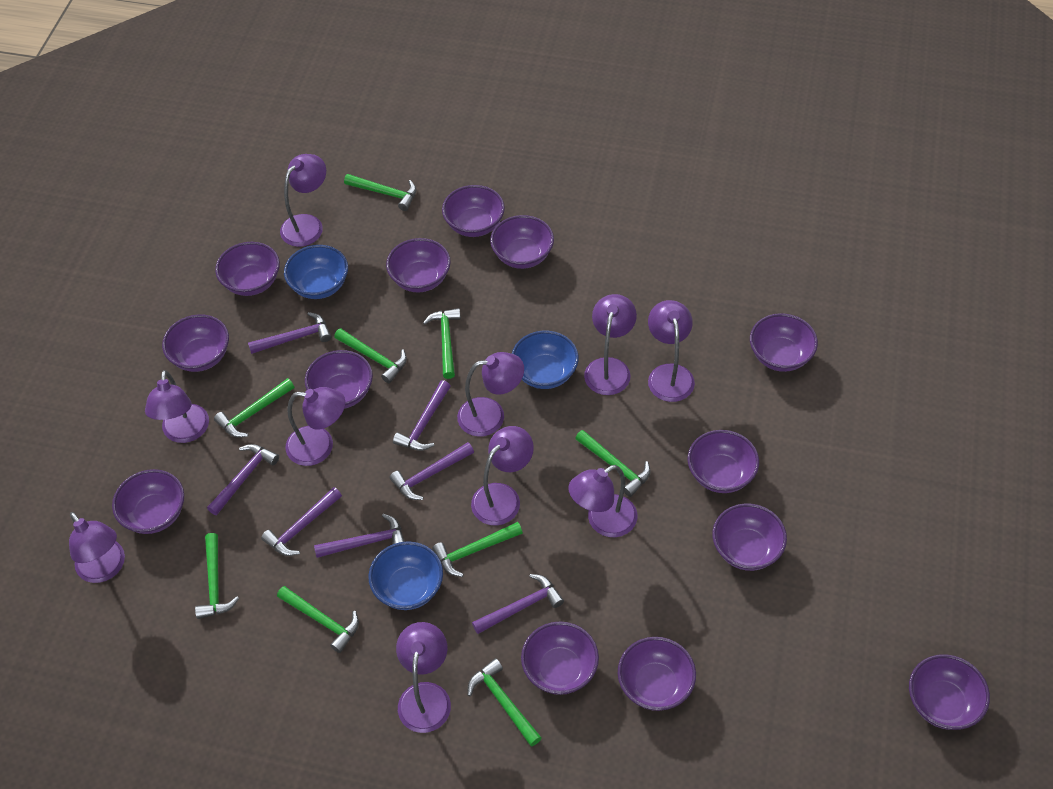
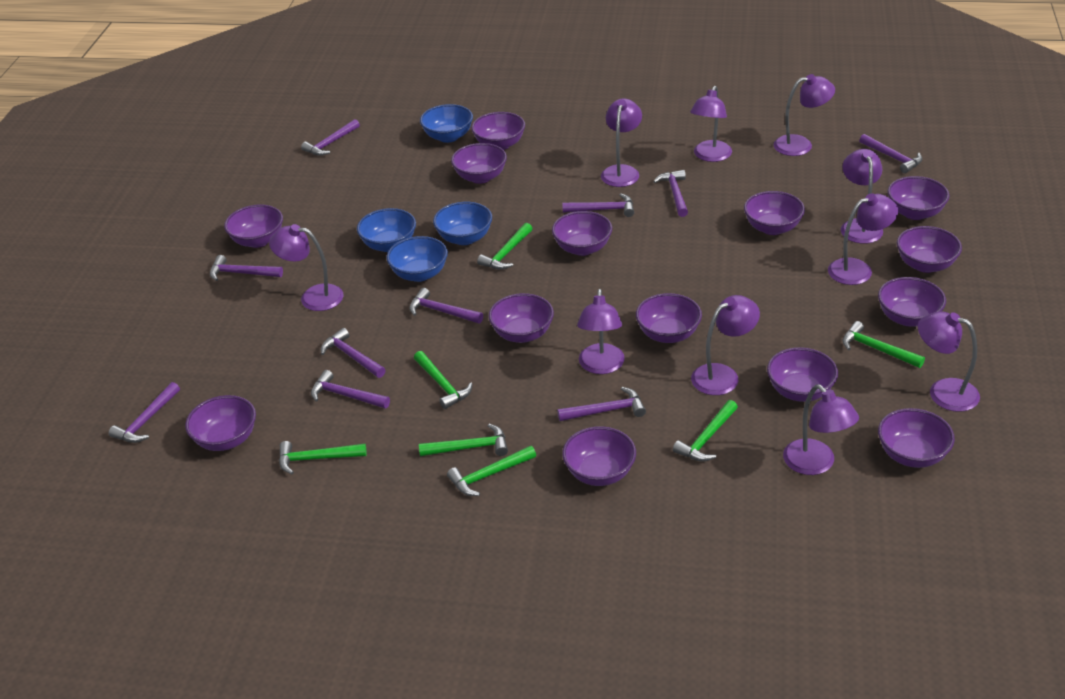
blue bowl: 3 -> 4
green hammer: 9 -> 7
purple bowl: 13 -> 14
purple hammer: 7 -> 10

